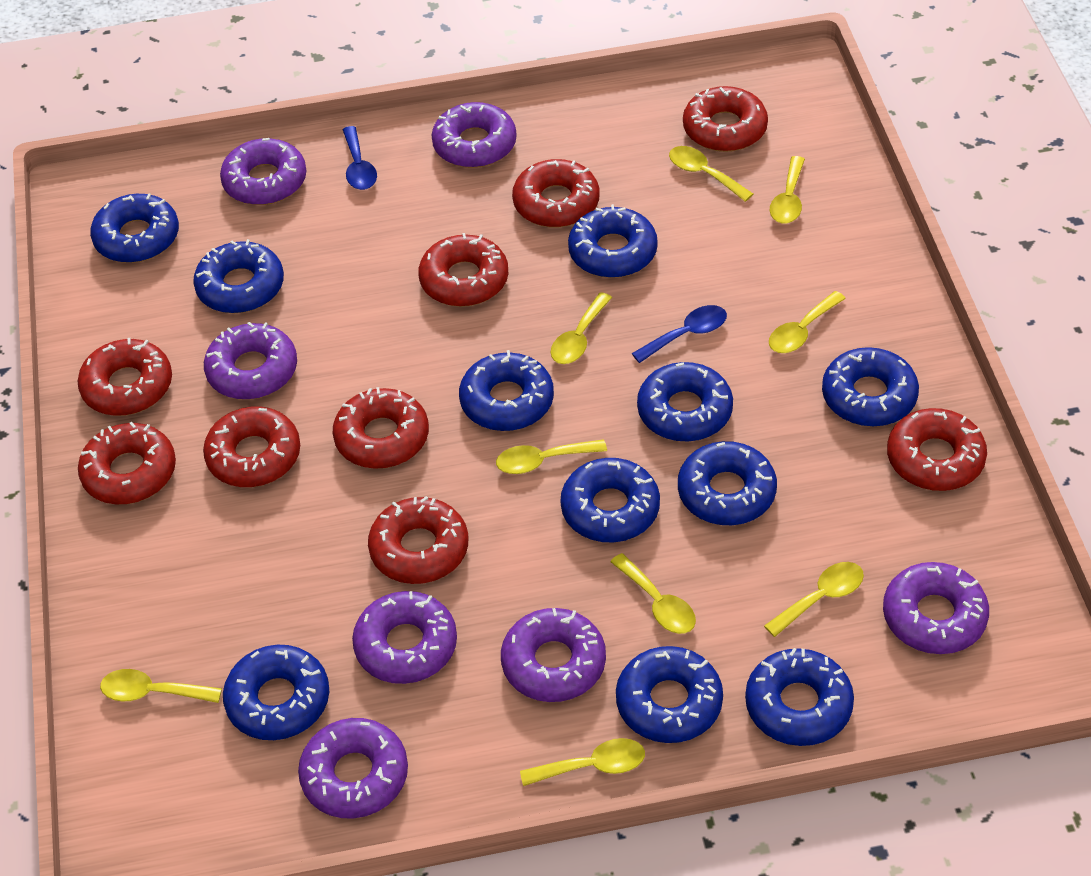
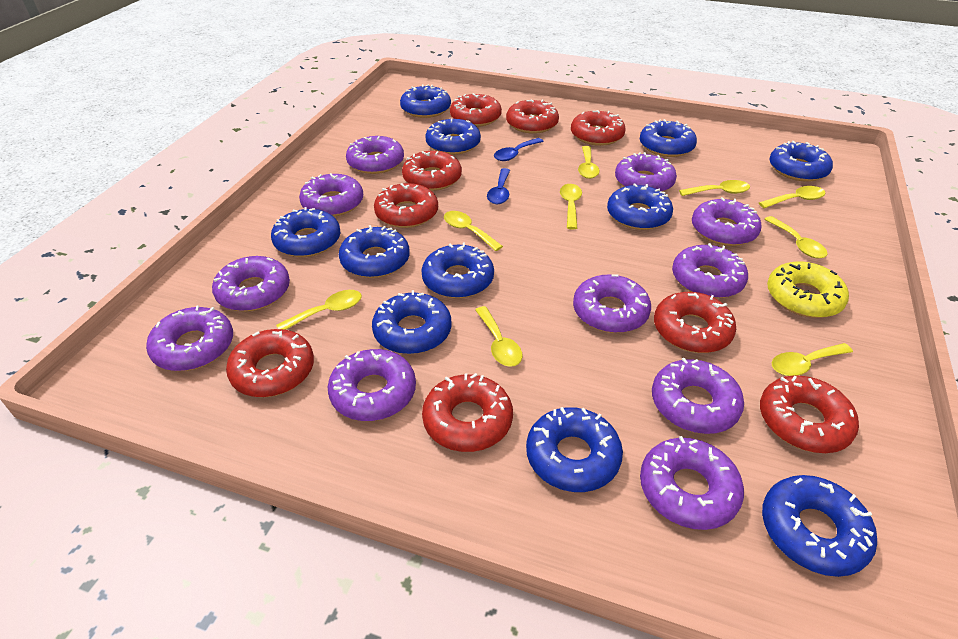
purple donut: 7 -> 11
yellow donut: 0 -> 1

